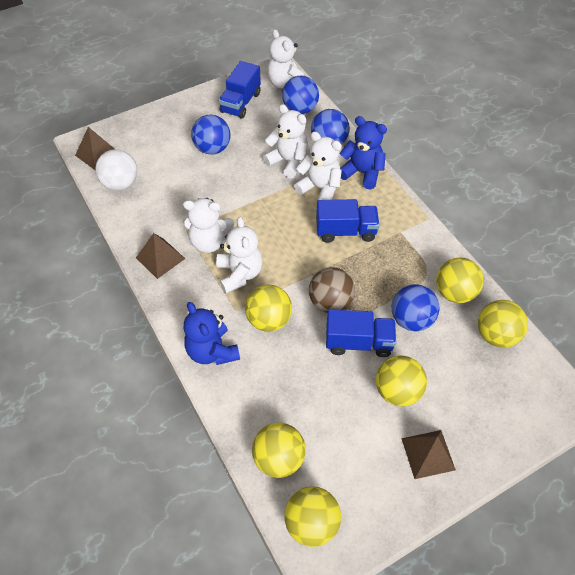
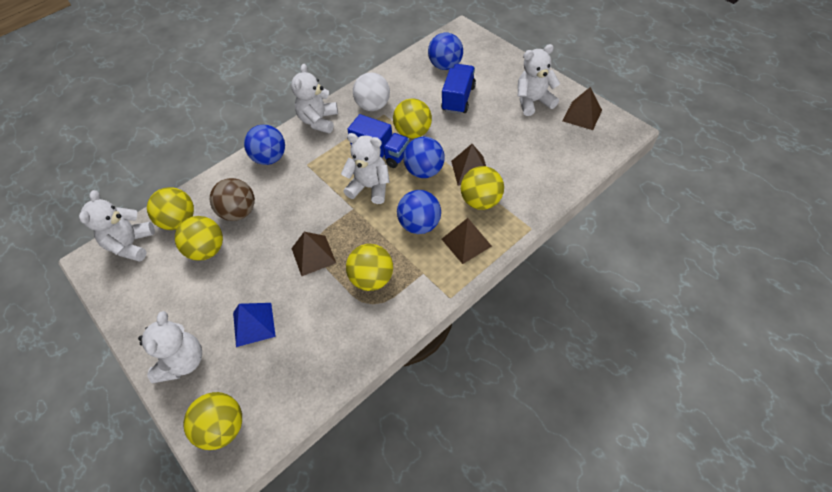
blue pyramid: 0 -> 1
blue teddy bear: 2 -> 0
blue truck: 3 -> 2
brown pyramid: 3 -> 4

